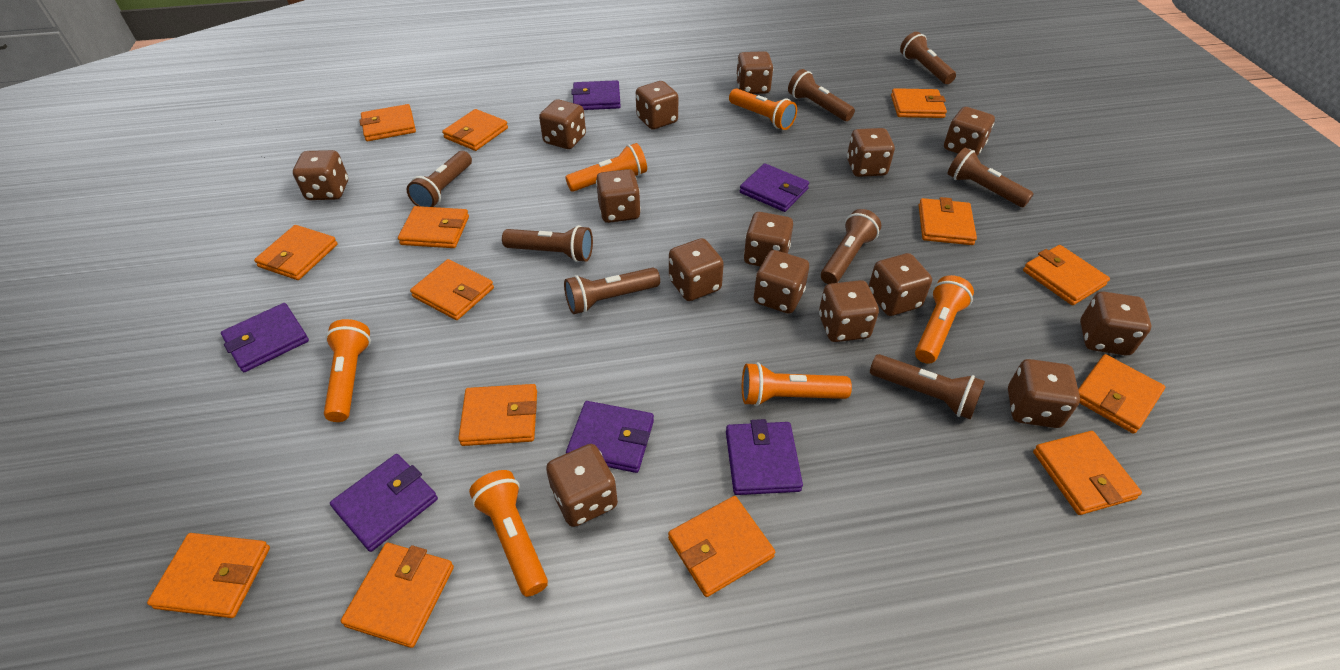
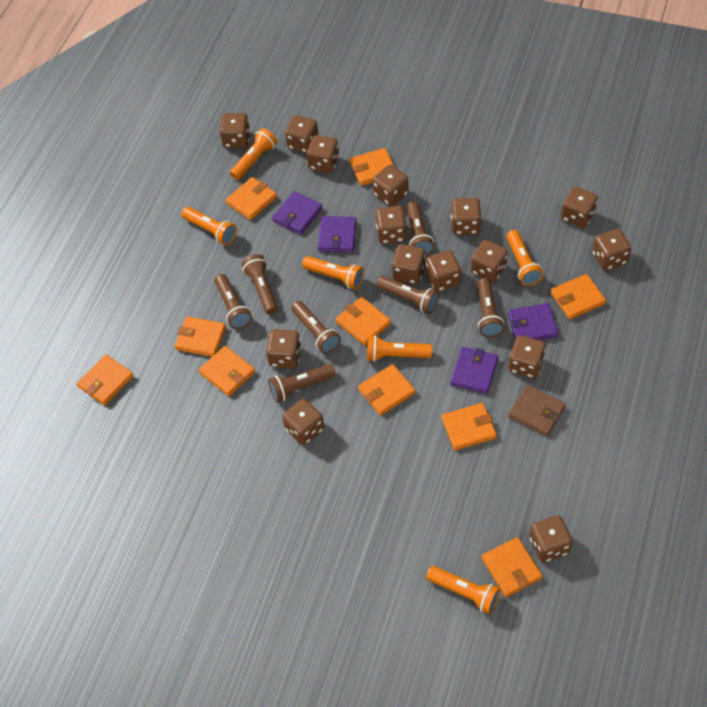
brown flashlight: 8 -> 7
brown wallet: 0 -> 1
orange wallet: 14 -> 10
purple wallet: 6 -> 4

